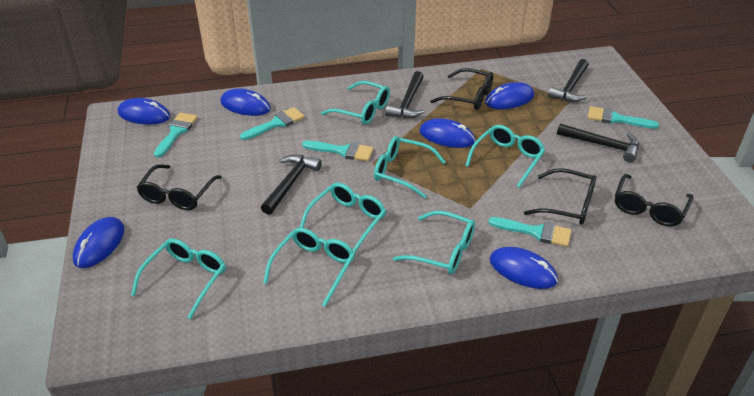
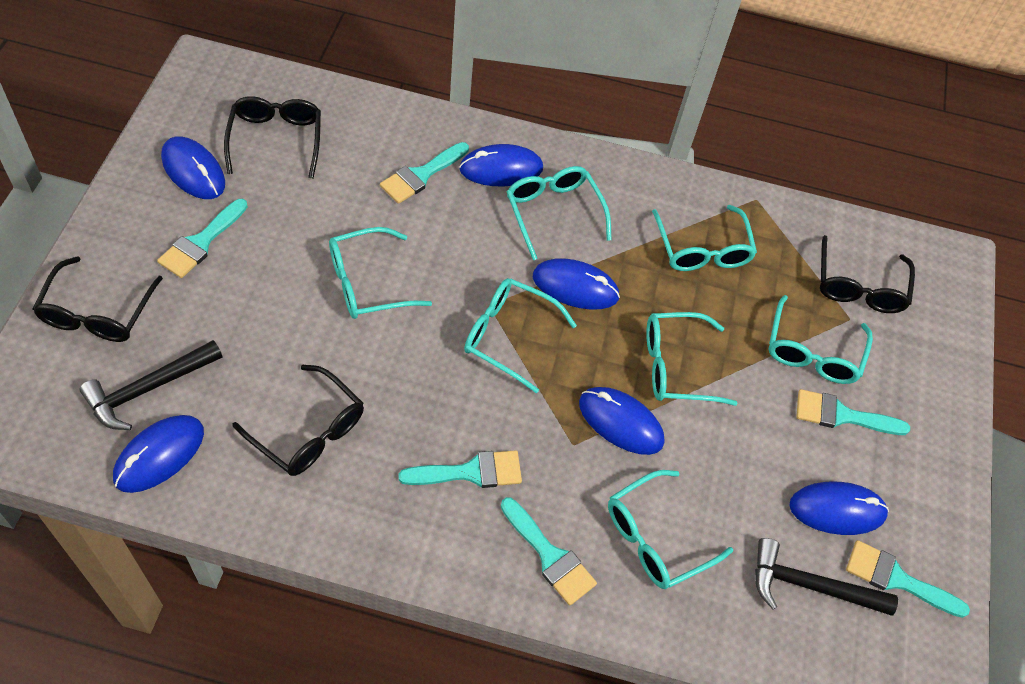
black hammer: 4 -> 2
turquoise brush: 5 -> 6

